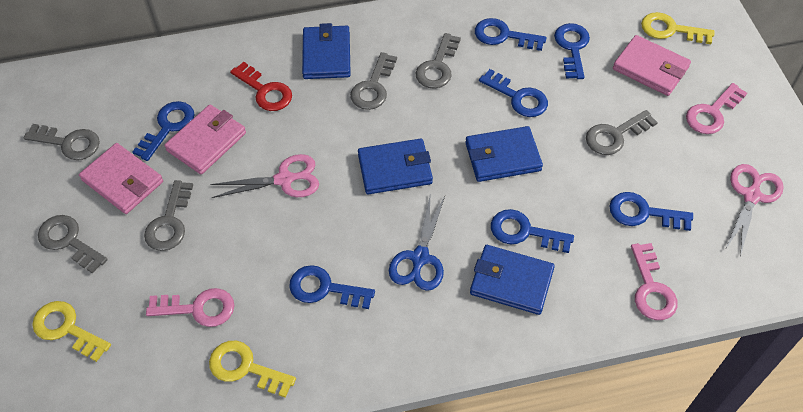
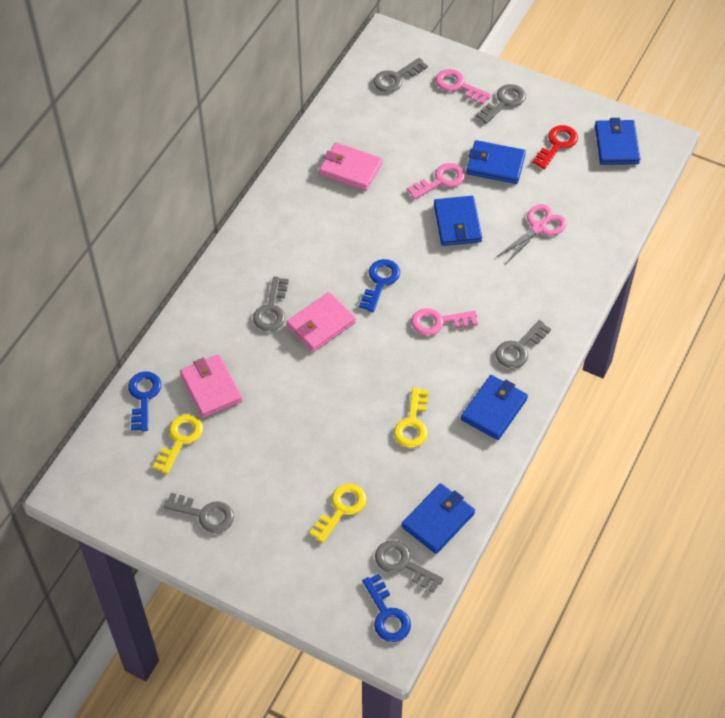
blue key: 7 -> 3
blue scissors: 1 -> 0
blue wallet: 4 -> 5
pink scissors: 2 -> 1

